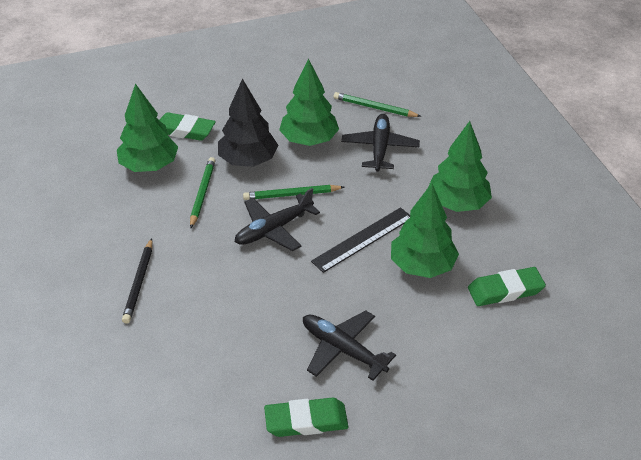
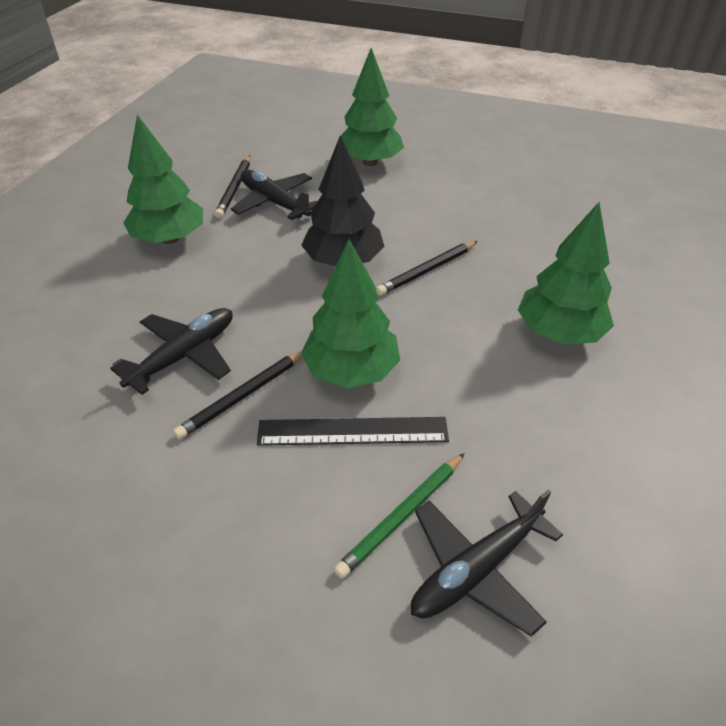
black pencil: 1 -> 3
green eraser: 3 -> 0
green pencil: 3 -> 1

